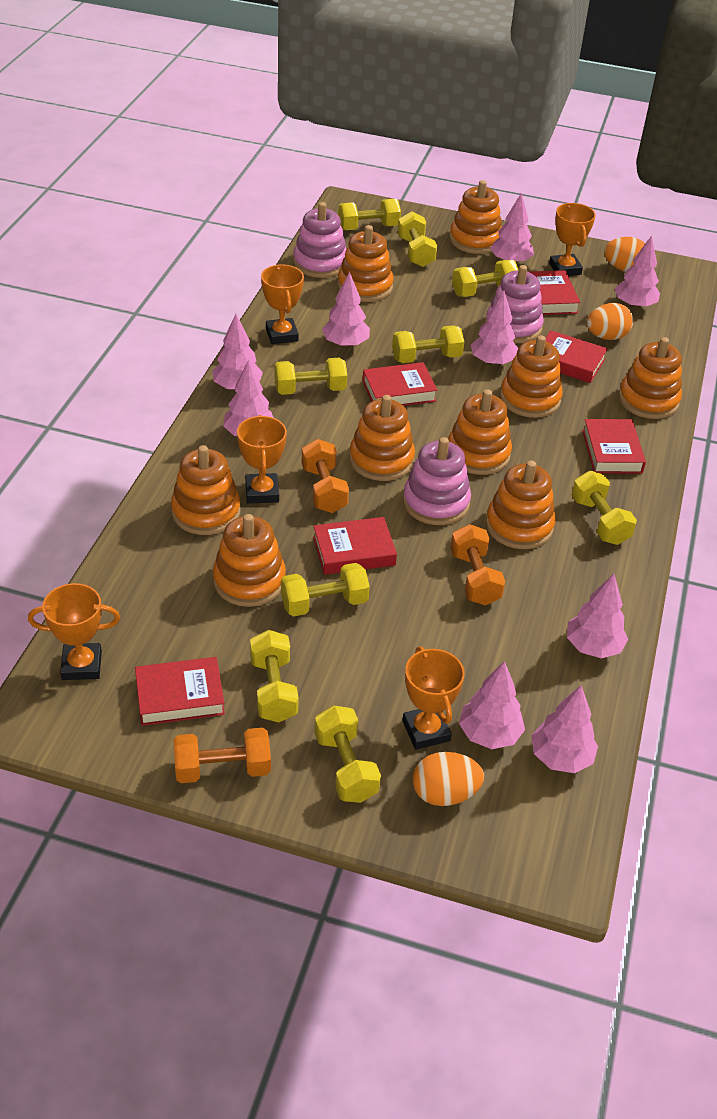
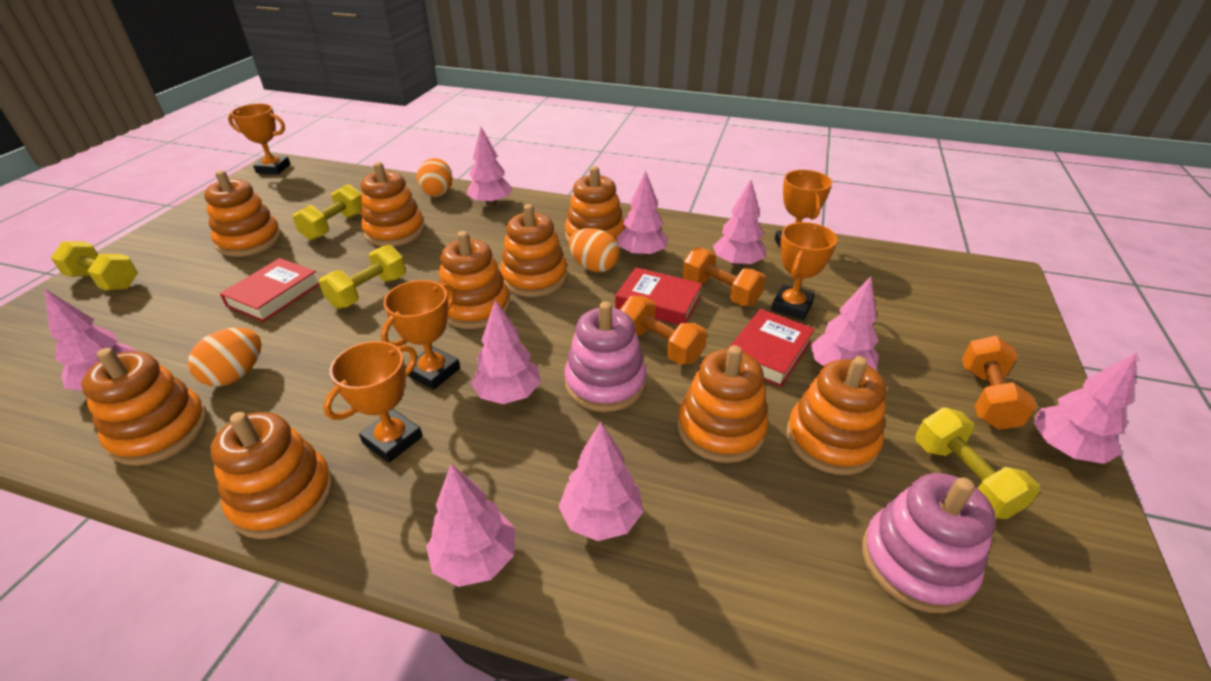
pink stacking toy: 3 -> 2
red book: 6 -> 3
yellow dumbbell: 9 -> 4

